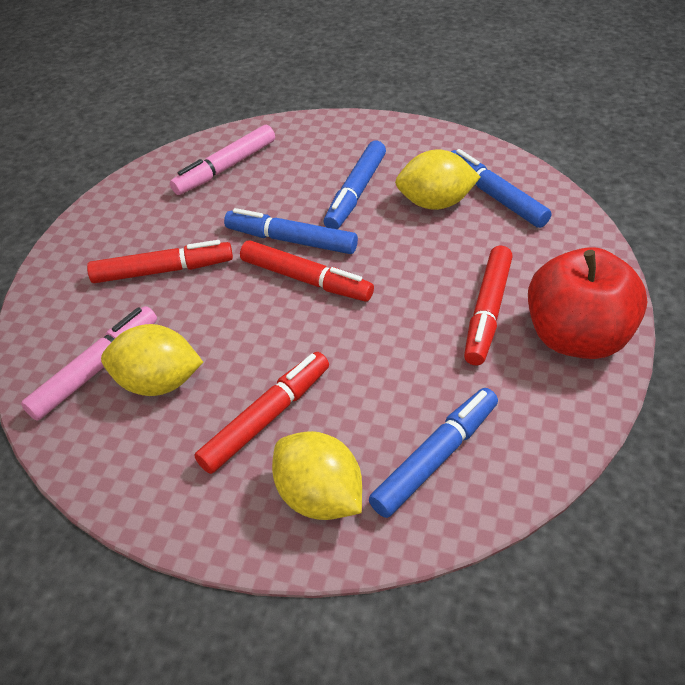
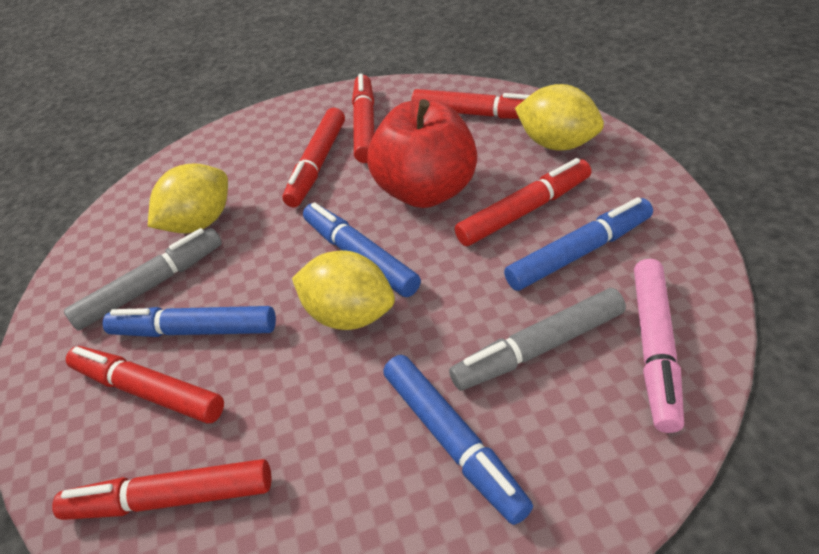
grey marker: 0 -> 2
pink marker: 2 -> 1
red marker: 4 -> 6

